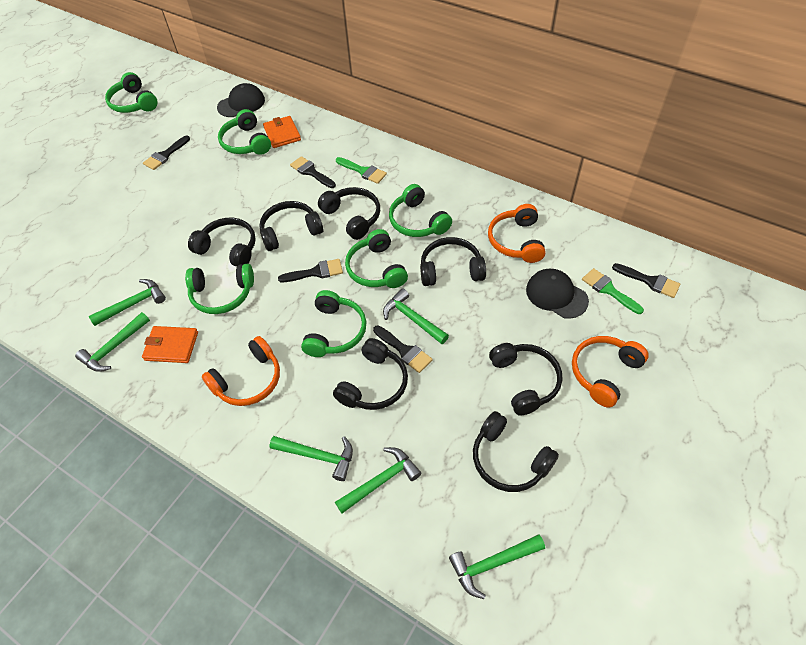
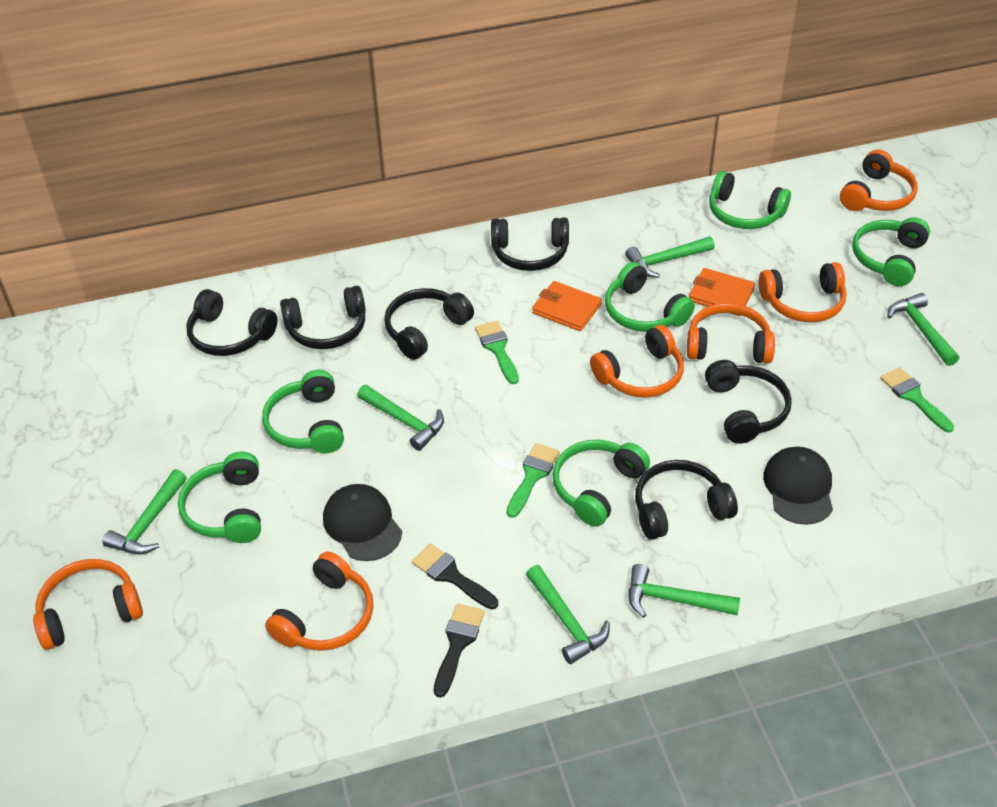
black brush: 5 -> 2
black headphones: 7 -> 6
green brush: 2 -> 3
orange headphones: 3 -> 6

